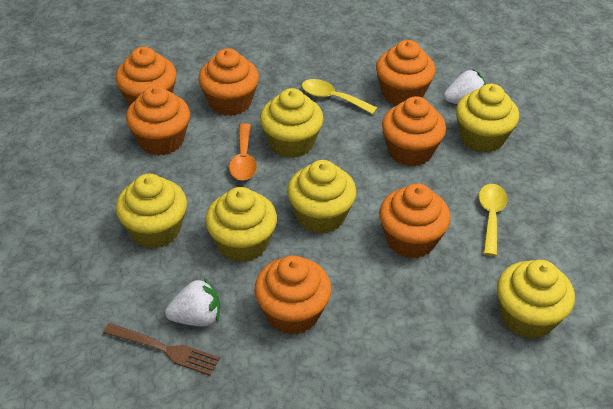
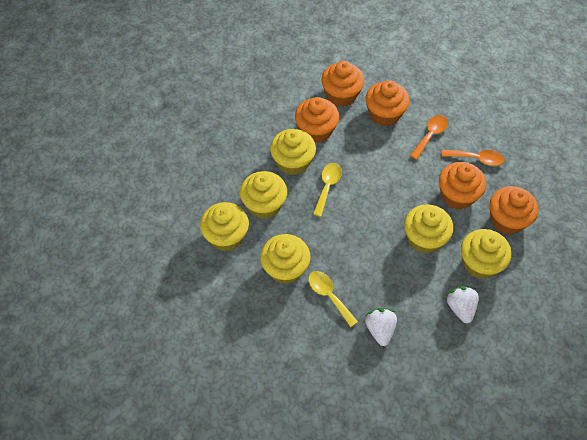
brown fork: 1 -> 0
orange cupcake: 7 -> 5
orange spoon: 1 -> 2

